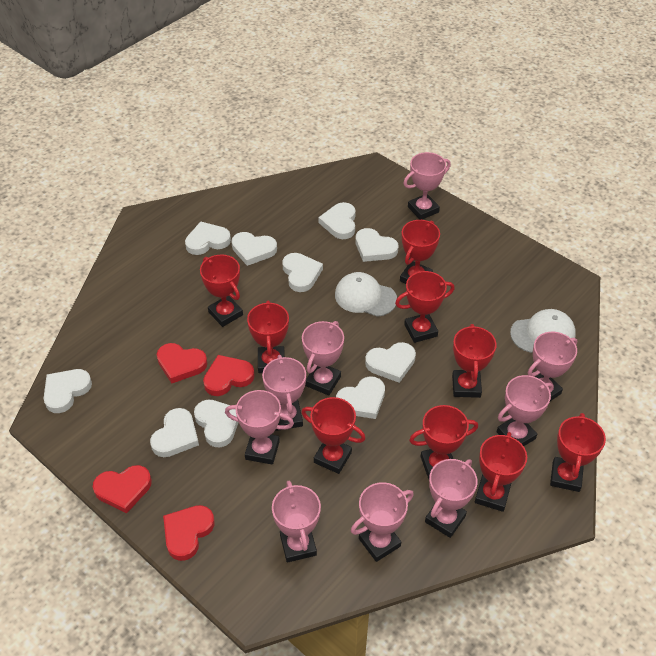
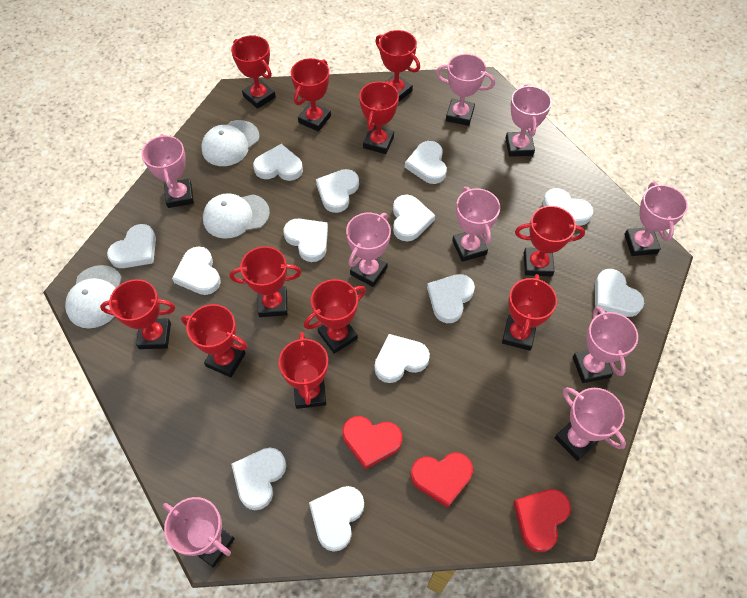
red heart: 4 -> 3
red trophy: 9 -> 11
white cap: 2 -> 3
white heart: 10 -> 13

